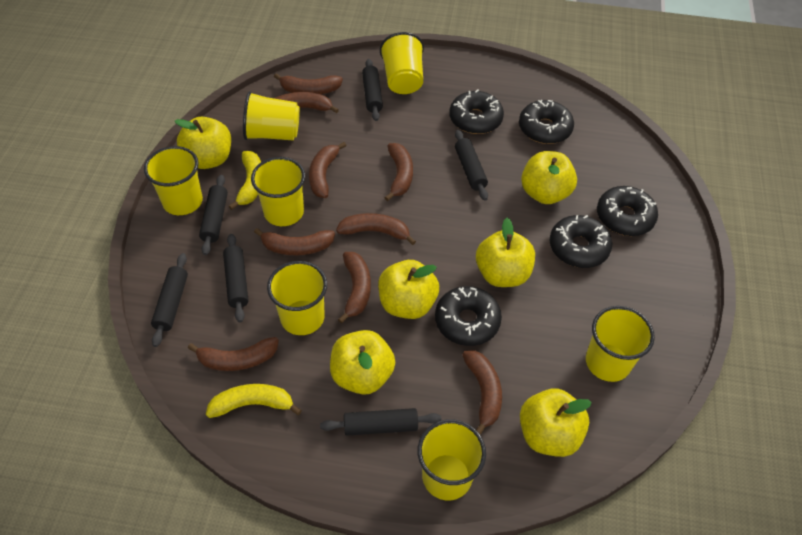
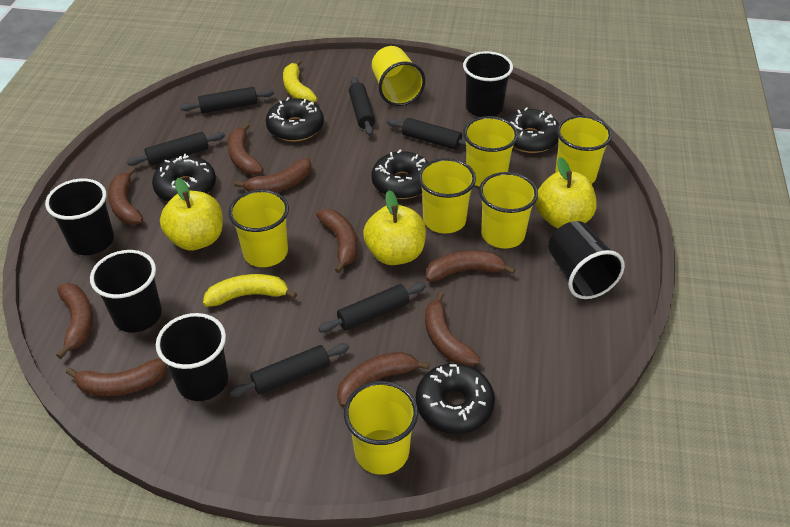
black cup: 0 -> 5
yellow apple: 6 -> 3

